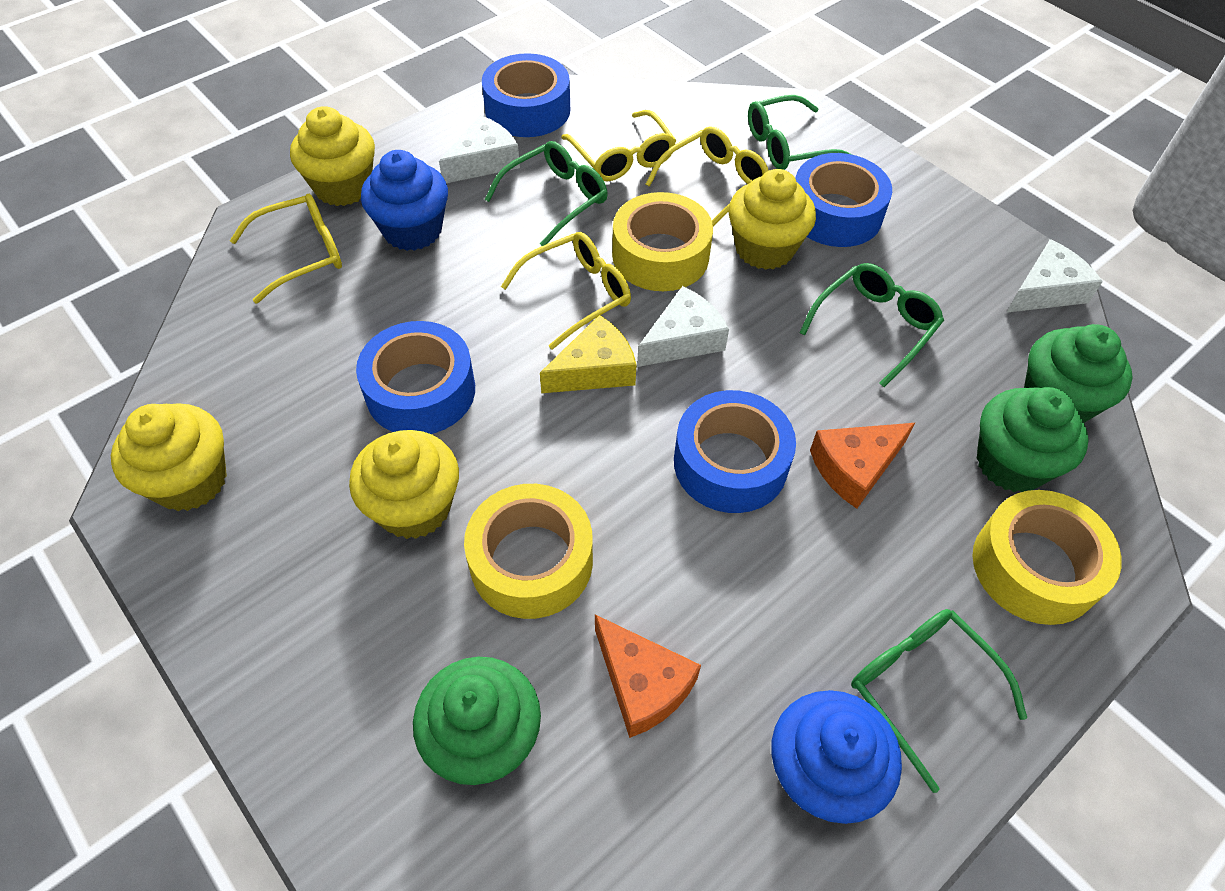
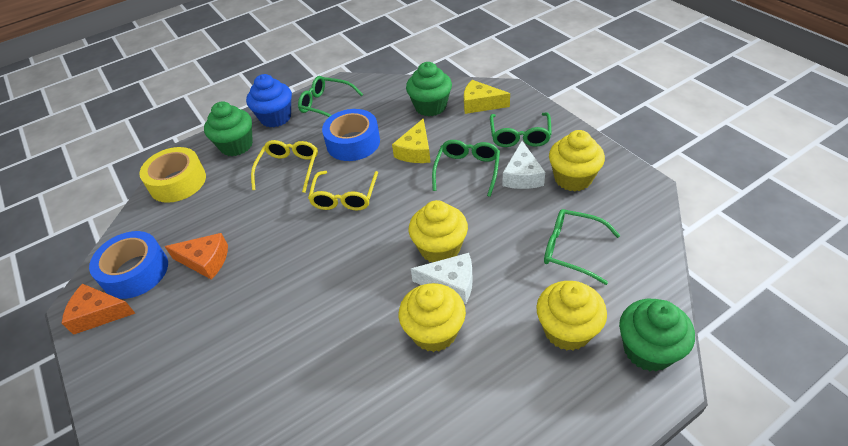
blue cupcake: 2 -> 1
blue tape: 4 -> 2
white cheese: 3 -> 2
yellow cheese: 1 -> 2
yellow glasses: 4 -> 2
yellow tape: 3 -> 1

